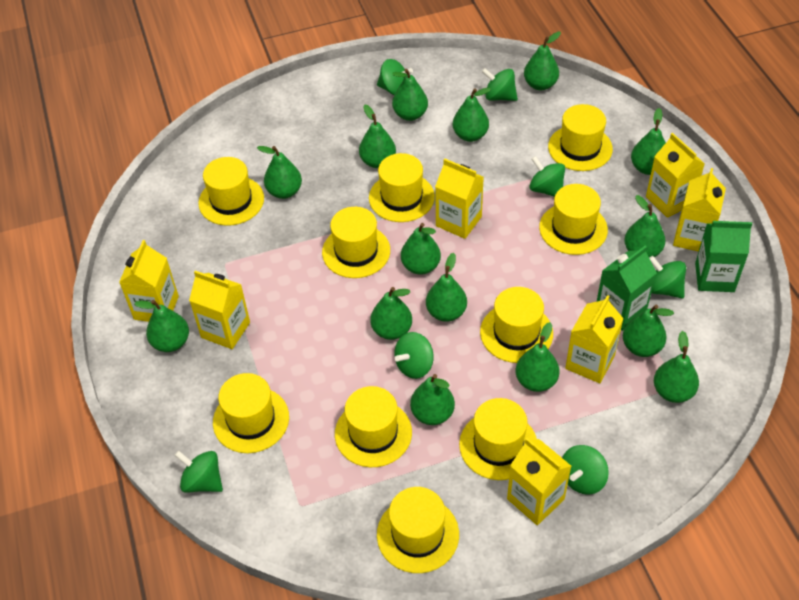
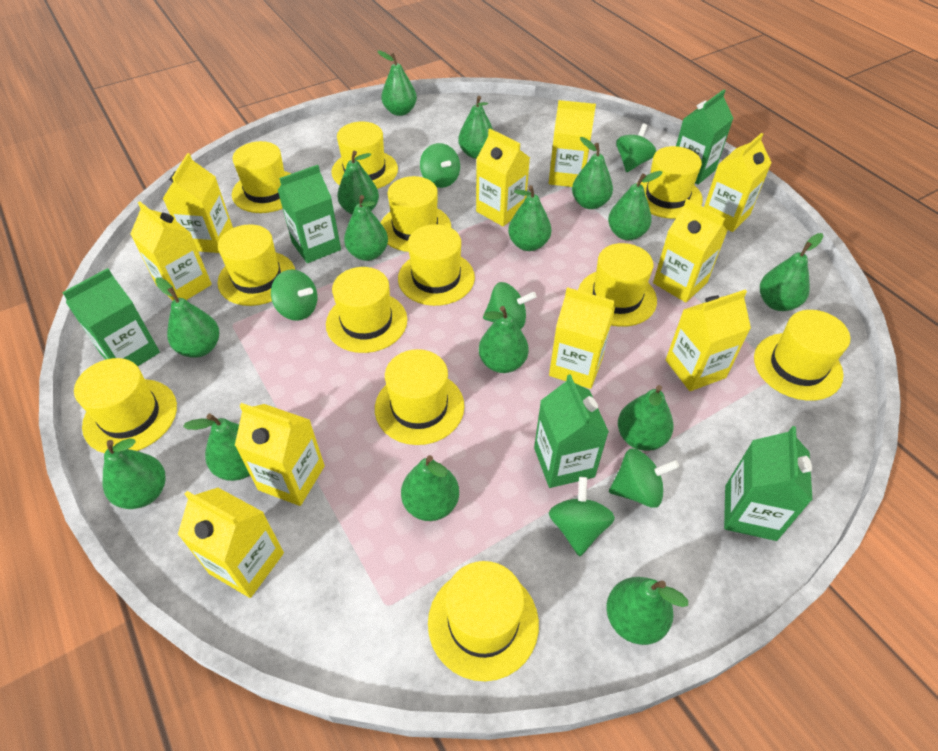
green carton: 2 -> 5
green spinning top: 7 -> 6
yellow carton: 7 -> 10
yellow hat: 10 -> 12

